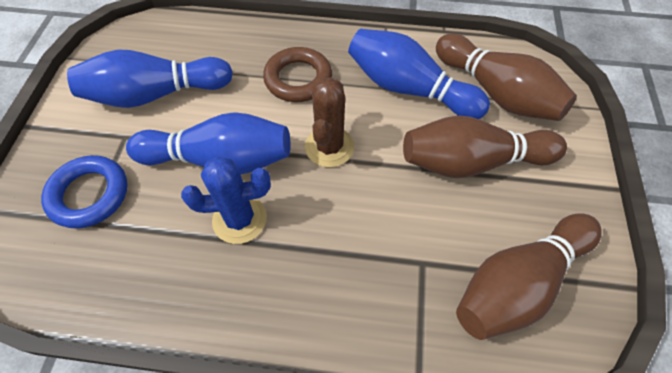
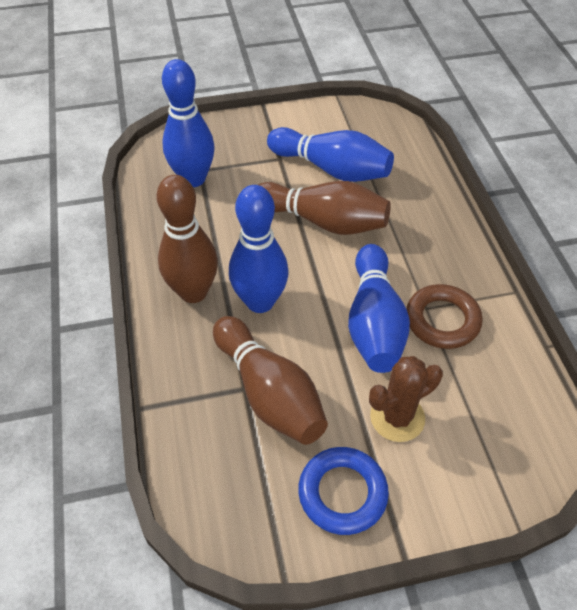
blue bowling pin: 3 -> 4
blue cactus: 1 -> 0

